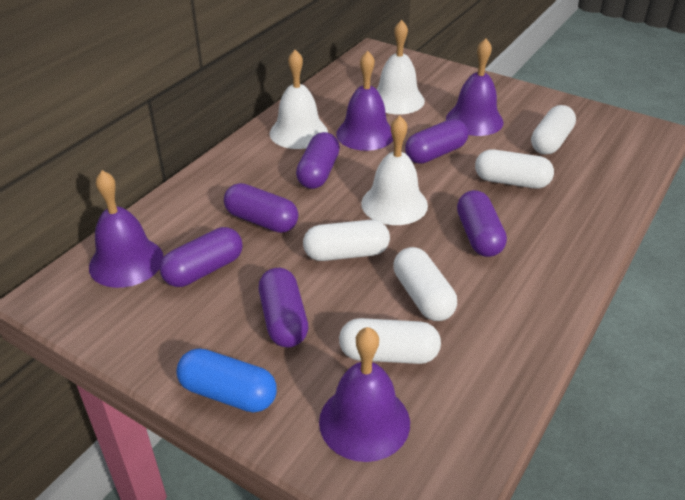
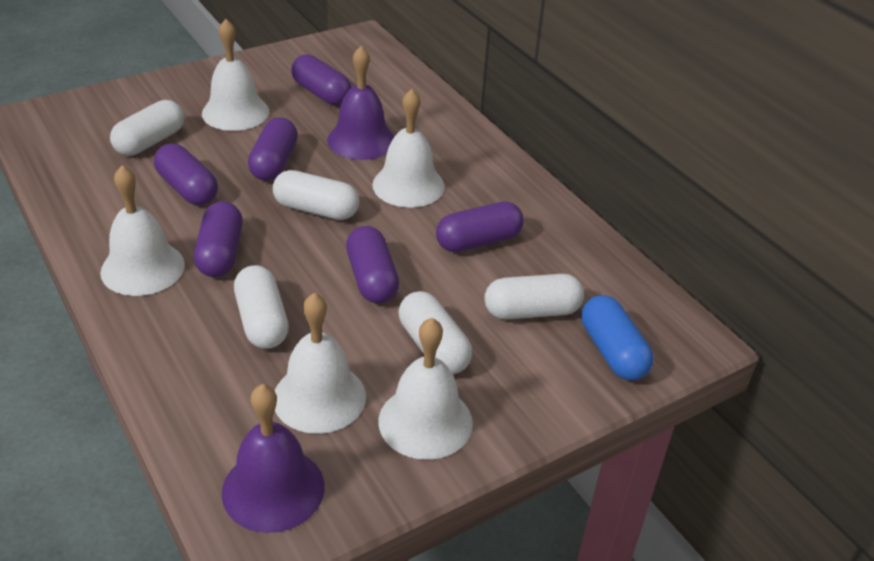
purple bell: 4 -> 2
white bell: 3 -> 5

